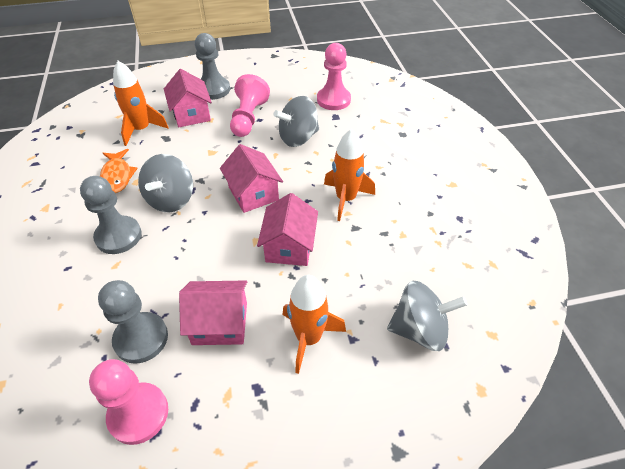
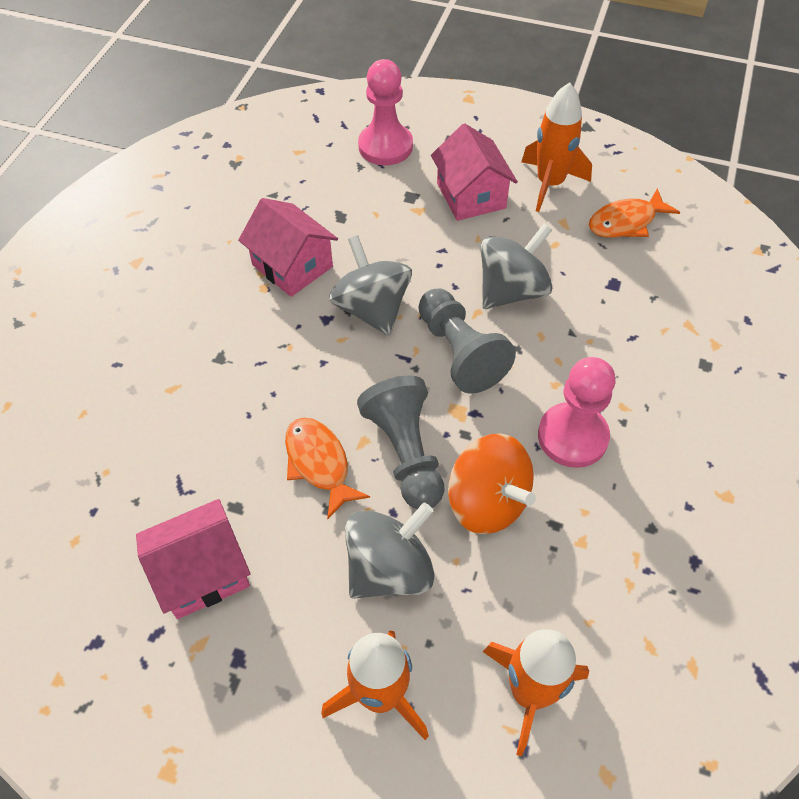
grey pawn: 3 -> 2
orange fish: 1 -> 2
orange spinning top: 0 -> 1
pink house: 4 -> 3
pink pawn: 3 -> 2

